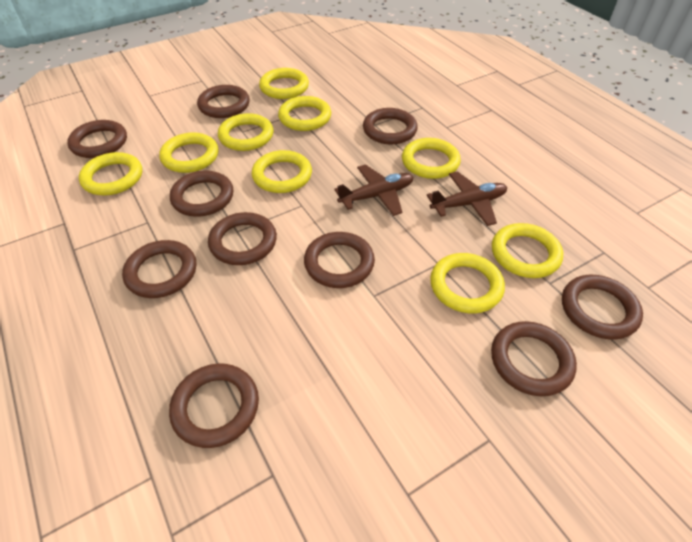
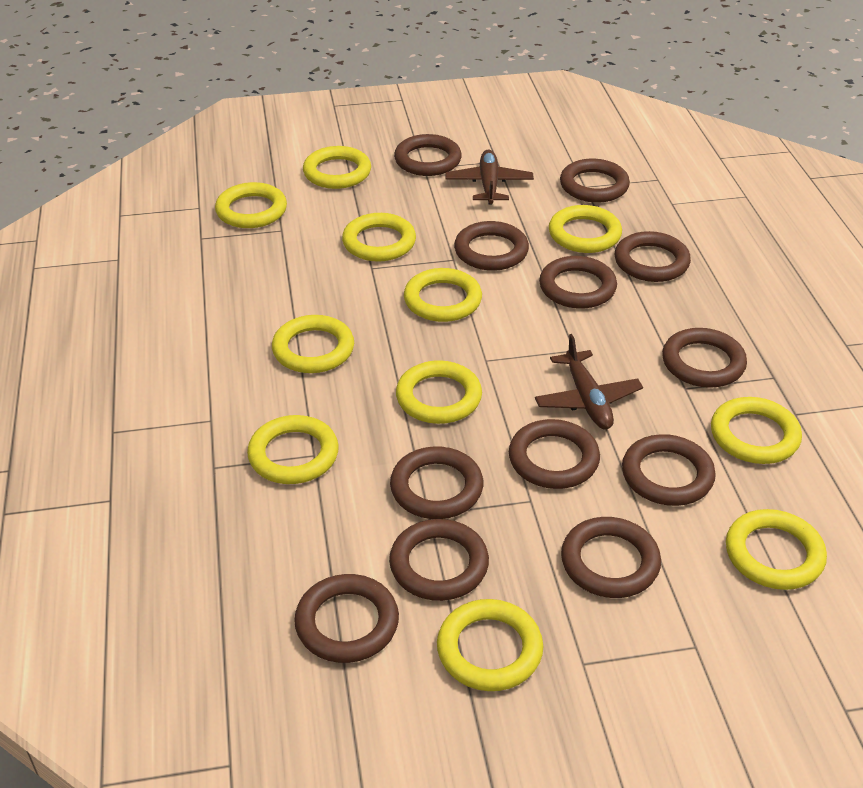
brown ring: 10 -> 12
yellow ring: 9 -> 11

